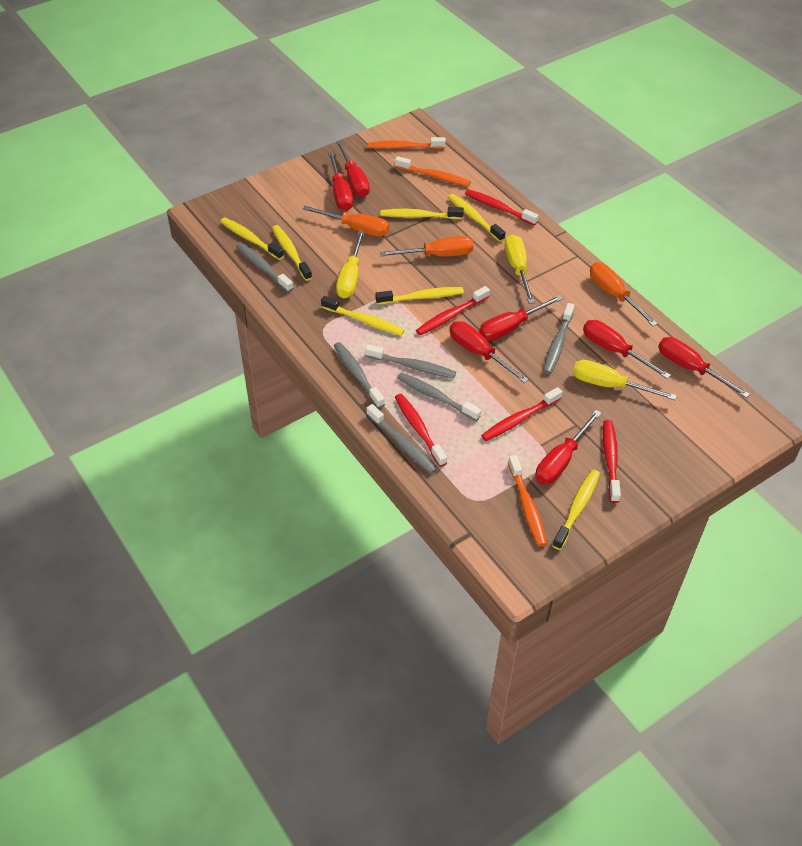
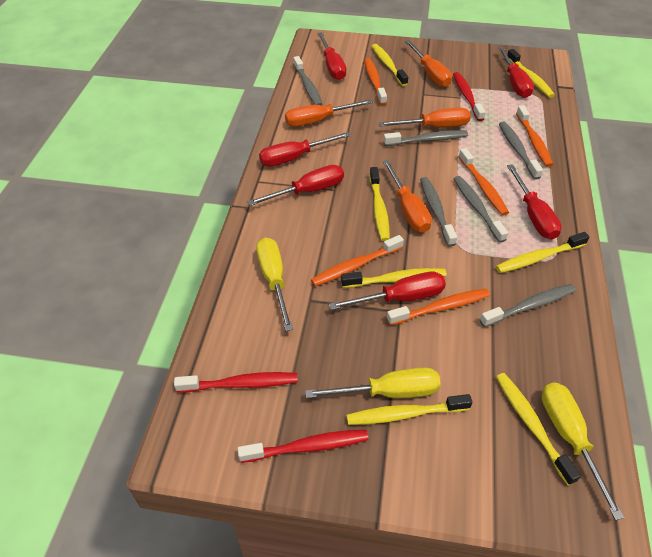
orange screwdriver: 3 -> 4
orange toothbrush: 3 -> 5
red screwdriver: 7 -> 6
red toothbrush: 5 -> 3

